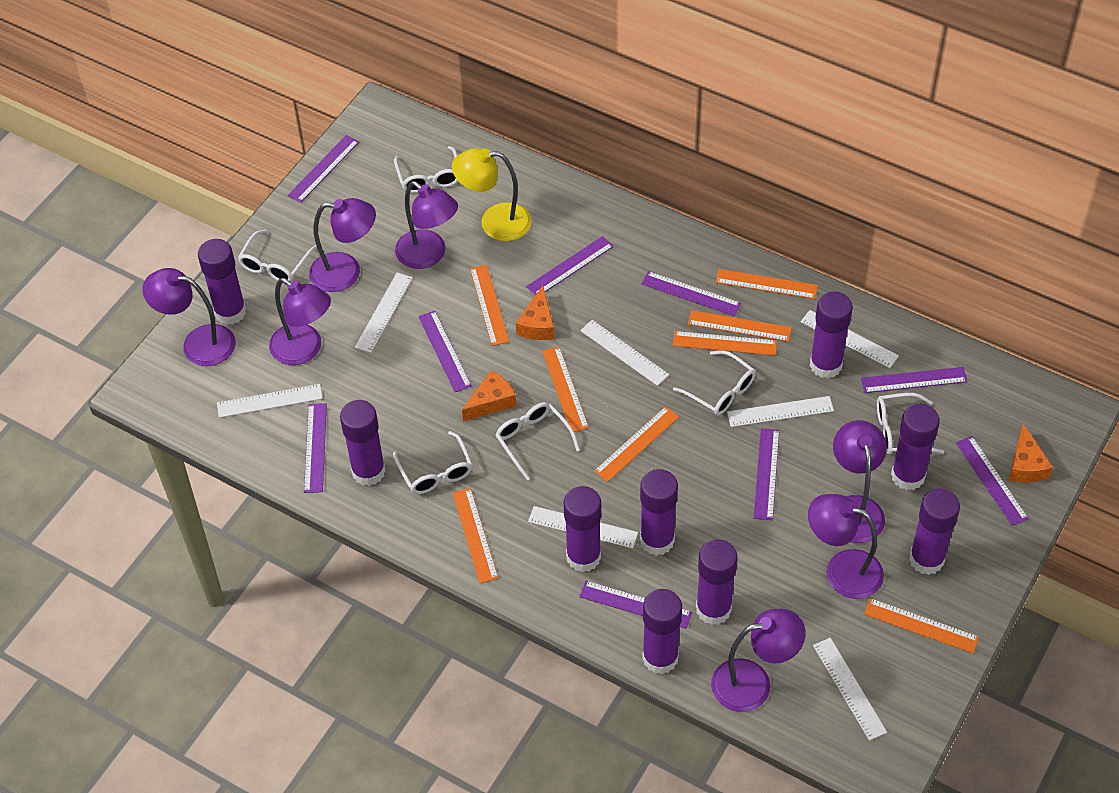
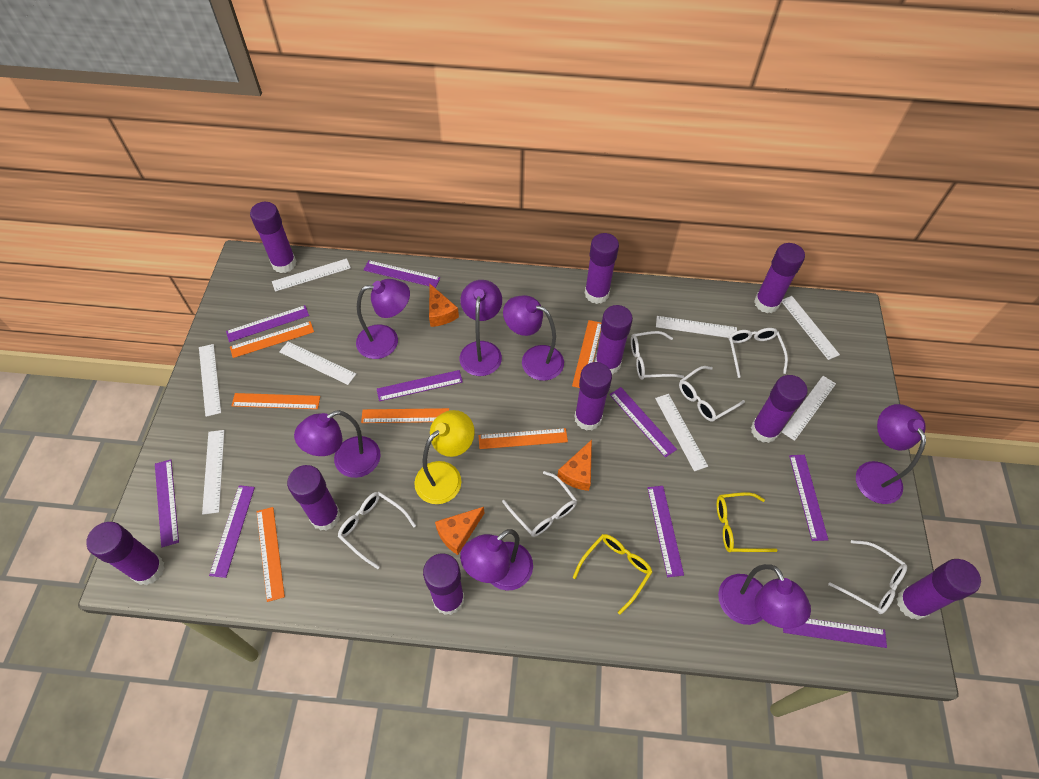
orange ruler: 8 -> 6
purple glue stick: 9 -> 10
white ruler: 7 -> 8
yellow glasses: 0 -> 2

